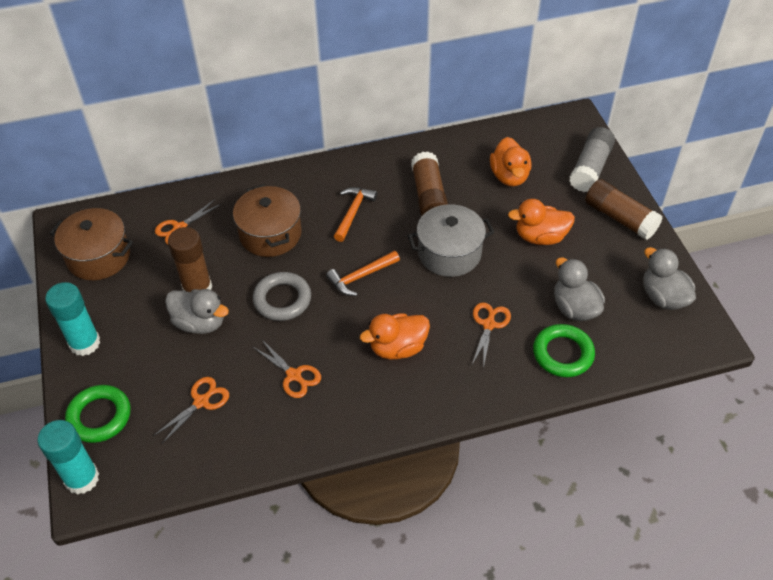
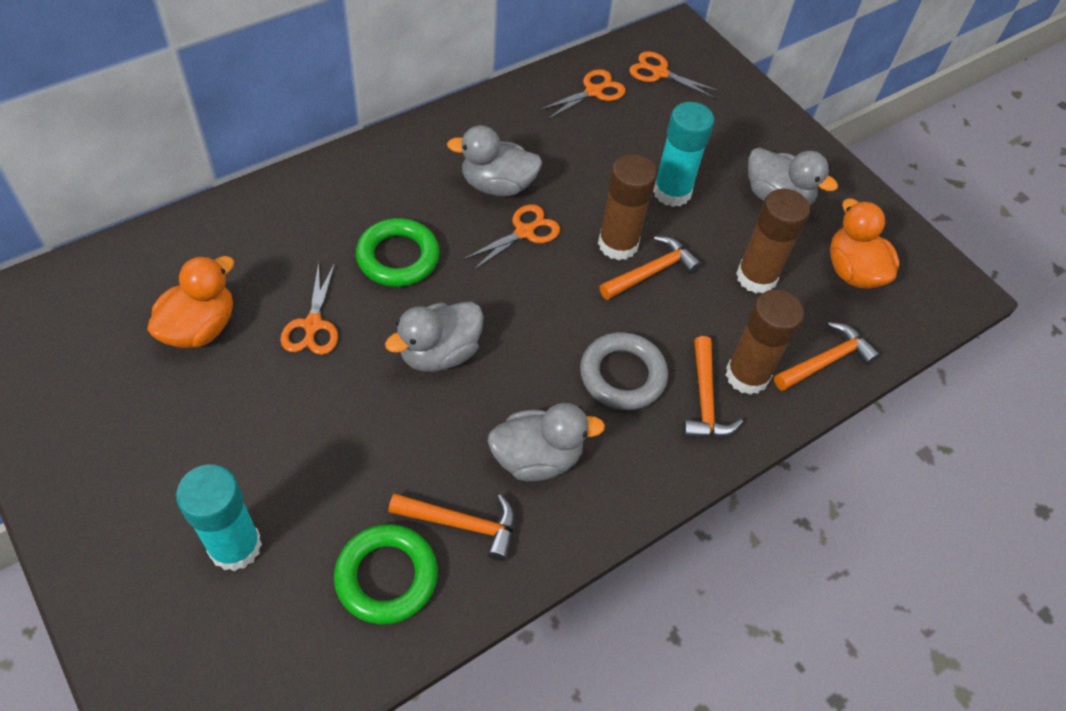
brown pot: 2 -> 0
grey duck: 3 -> 4
grey glue stick: 1 -> 0
grey pot: 1 -> 0
orange duck: 3 -> 2
orange hammer: 2 -> 4

